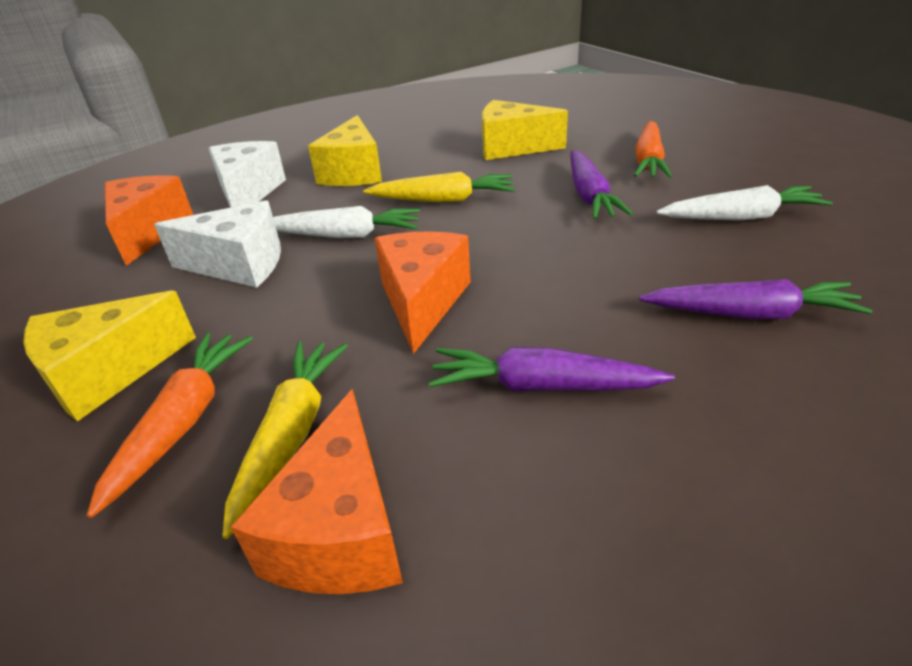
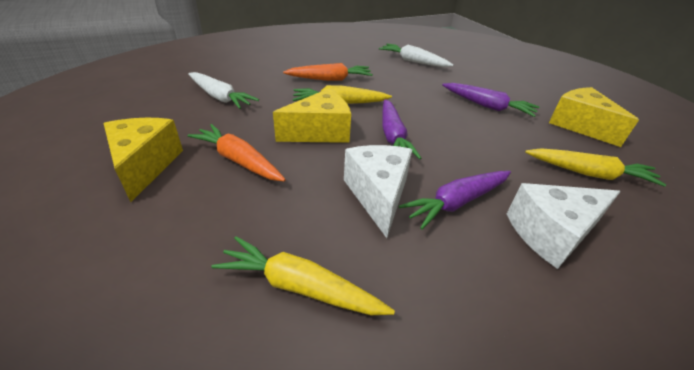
orange cheese: 3 -> 0
yellow carrot: 2 -> 3

